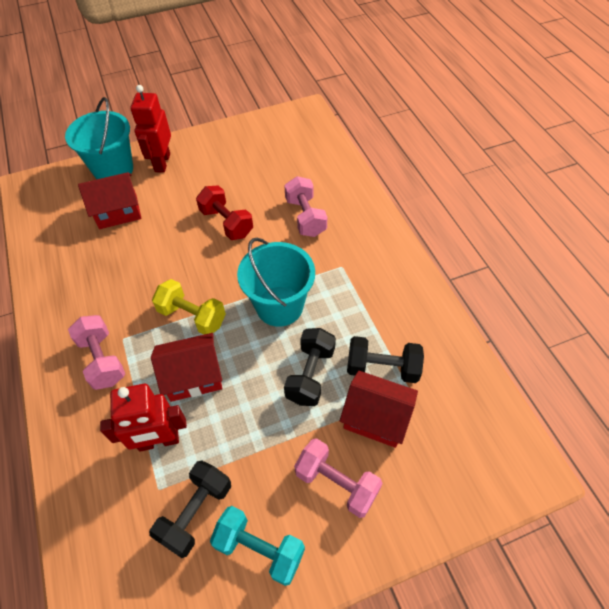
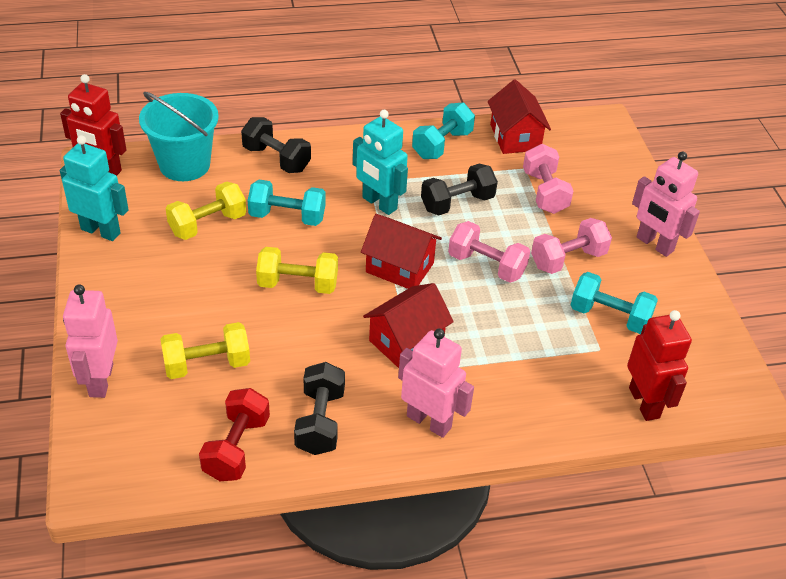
pink robot: 0 -> 3
turquoise bucket: 2 -> 1
turquoise dumbbell: 1 -> 3
turquoise robot: 0 -> 2
yellow dumbbell: 1 -> 3

